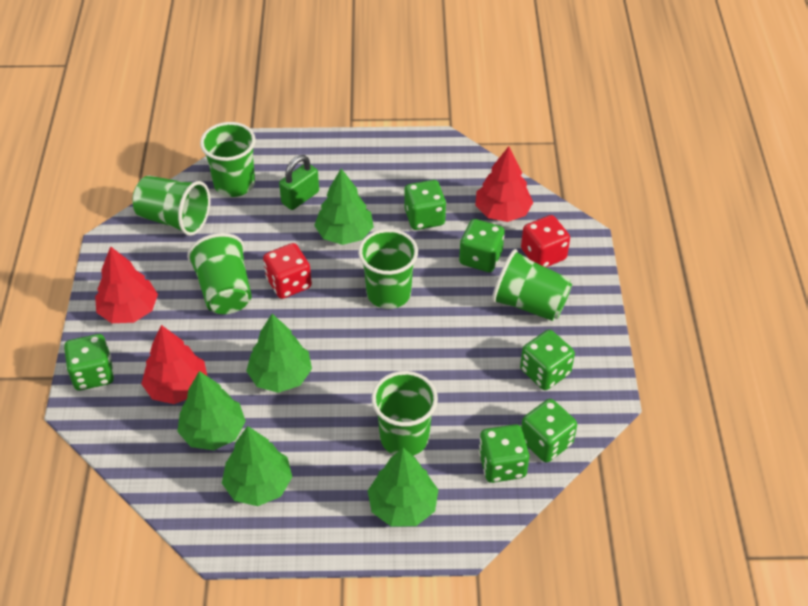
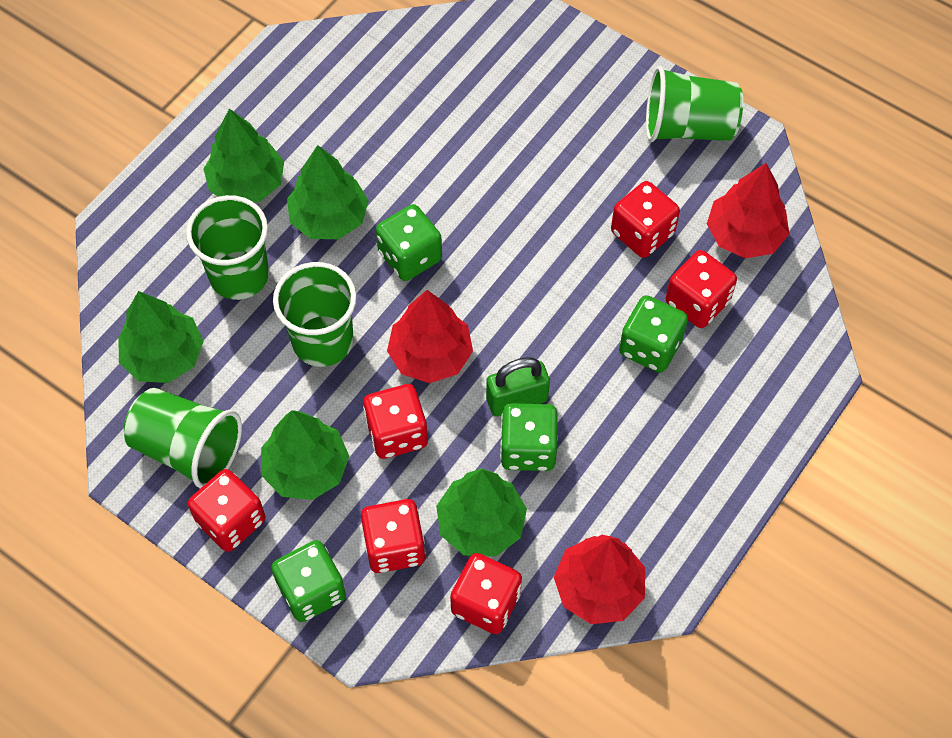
green cup: 6 -> 4
green dice: 6 -> 4
red dice: 2 -> 6

